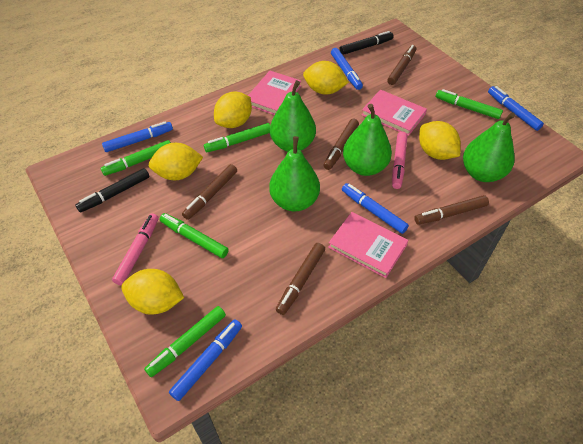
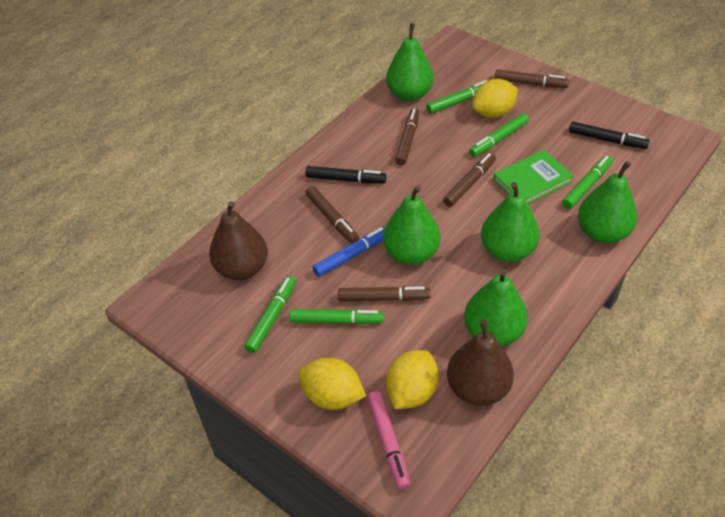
blue marker: 5 -> 1
brown pear: 0 -> 2
green book: 0 -> 1
green pear: 4 -> 5
pink book: 3 -> 0
pink marker: 2 -> 1
yellow lemon: 5 -> 3

